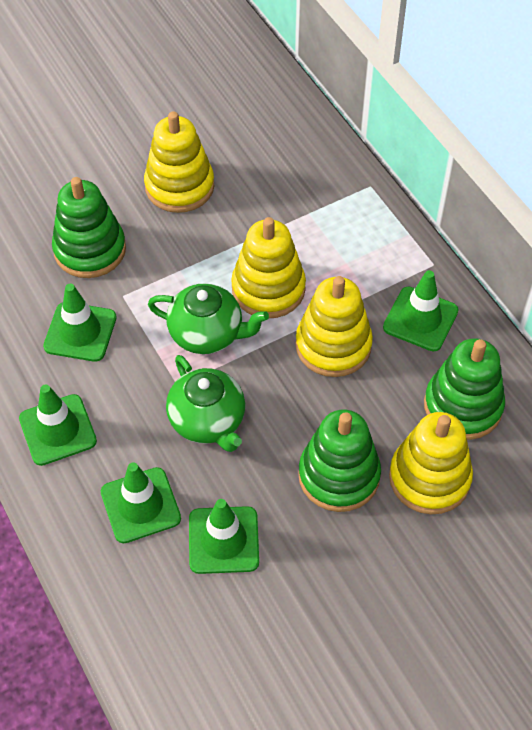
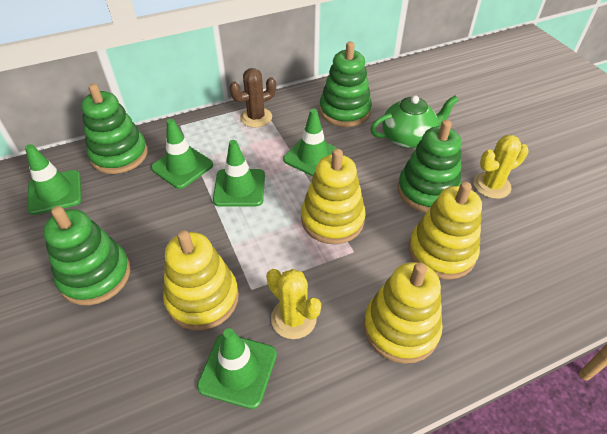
brown cactus: 0 -> 1
green stacking toy: 3 -> 4
green teapot: 2 -> 1
yellow cactus: 0 -> 2

